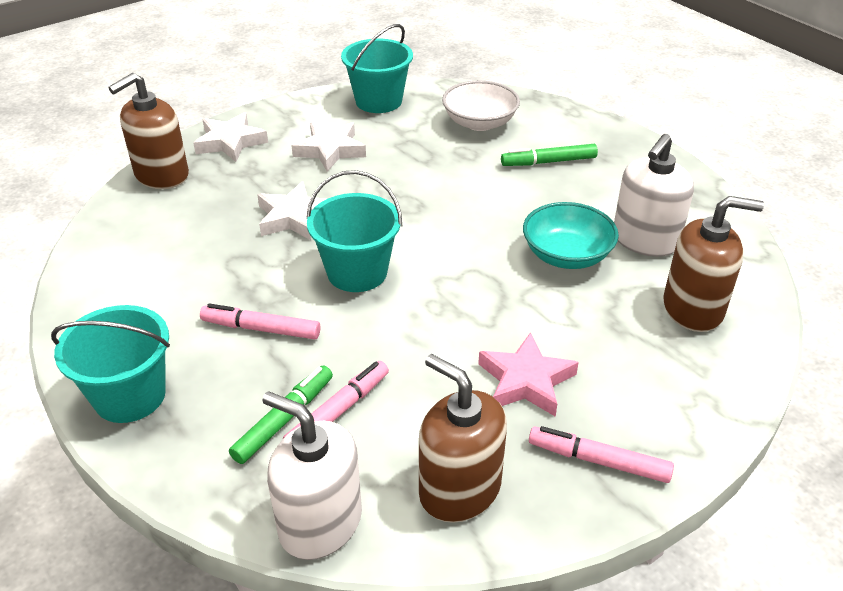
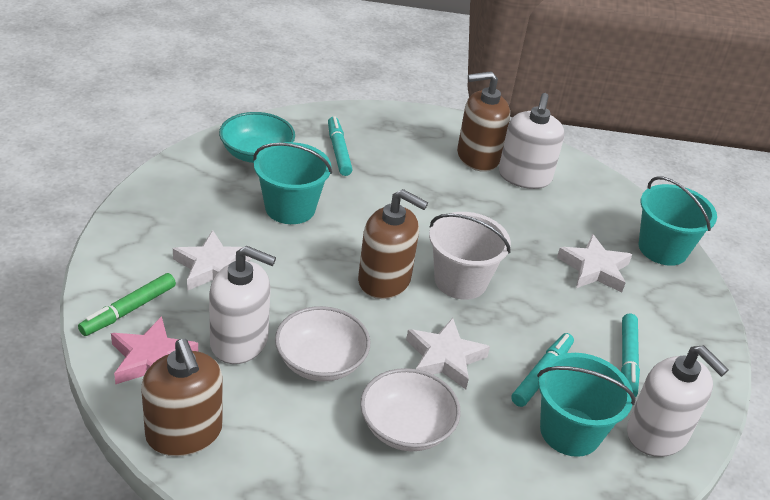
green marker: 2 -> 1
pink marker: 3 -> 0
turquoise marker: 0 -> 3
white bowl: 1 -> 2
white bucket: 0 -> 1
white soap dispenser: 2 -> 3

